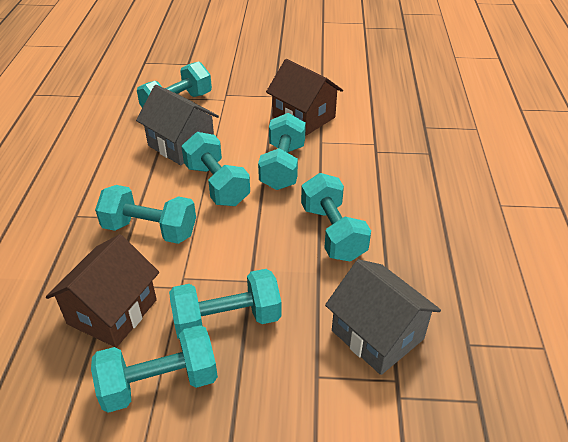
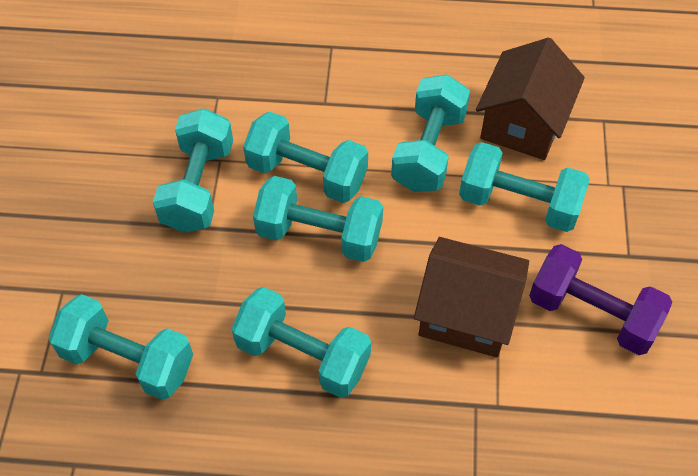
grey house: 2 -> 0
purple dumbbell: 0 -> 1

